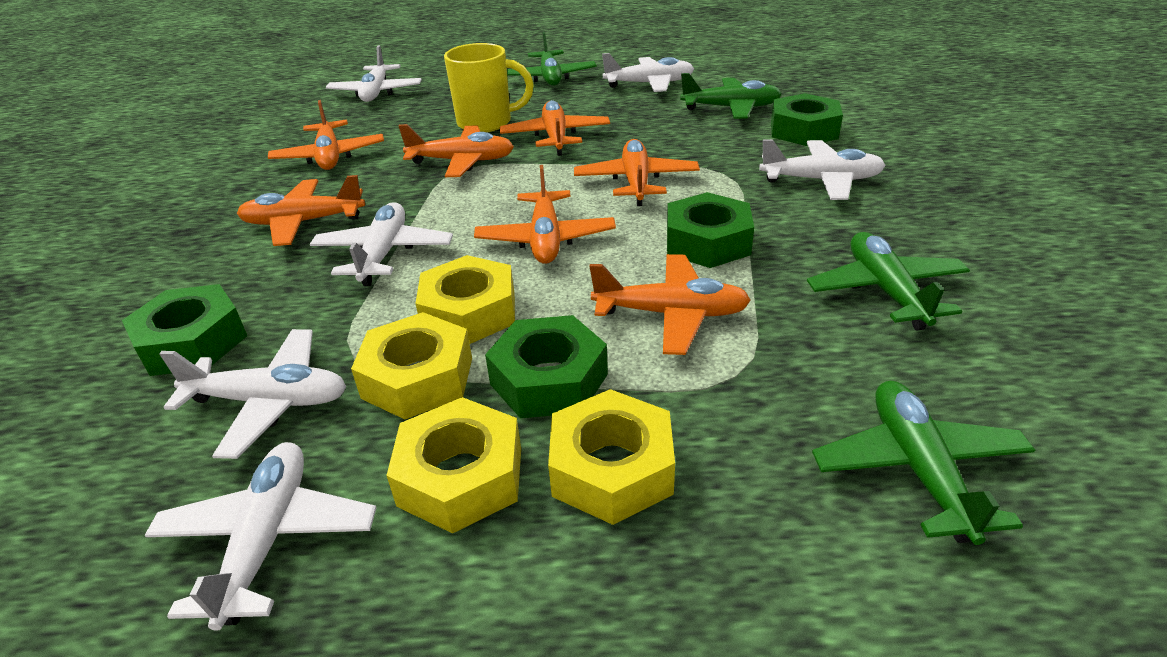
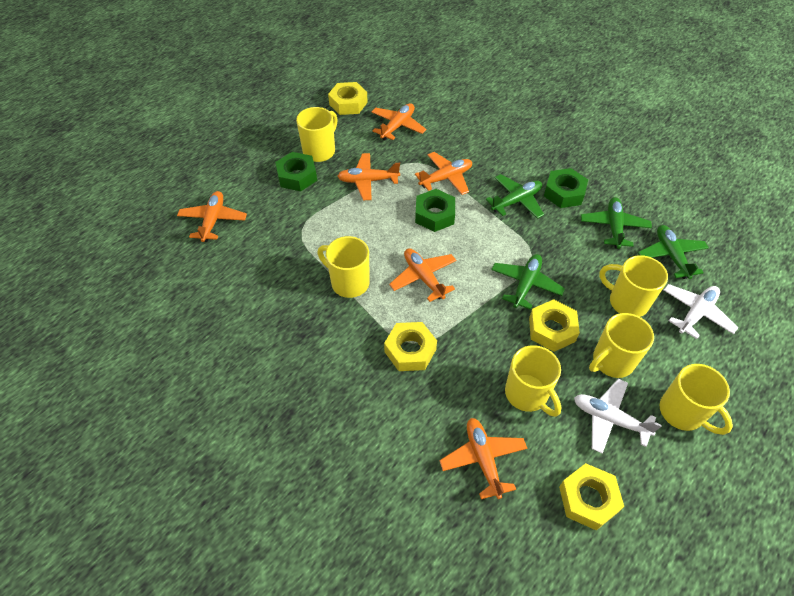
green nut: 4 -> 3
orange plane: 7 -> 6
white plane: 6 -> 2
yellow mug: 1 -> 6

